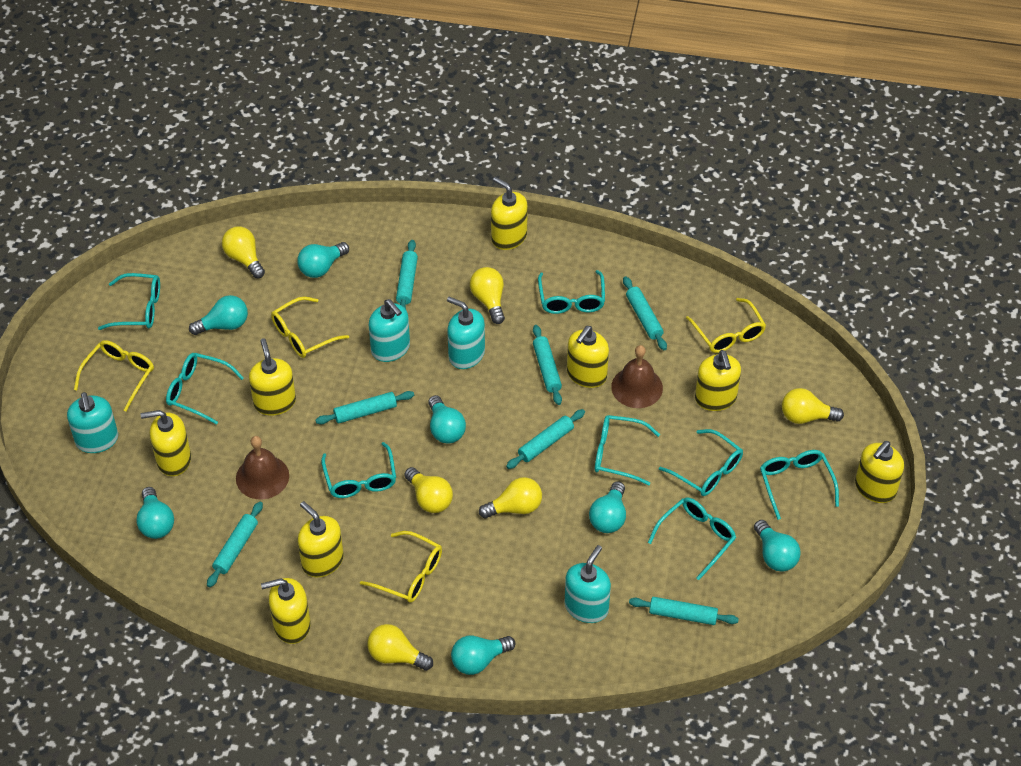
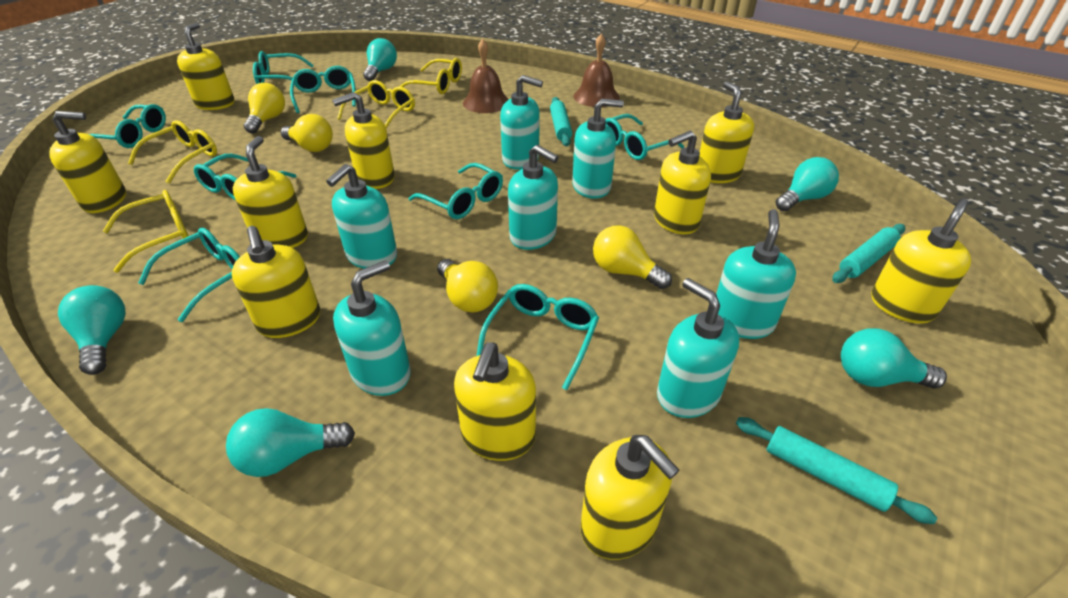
turquoise light bulb: 7 -> 5
turquoise rolling pin: 7 -> 3
turquoise soap dispenser: 4 -> 7
yellow light bulb: 6 -> 4
yellow soap dispenser: 8 -> 10

